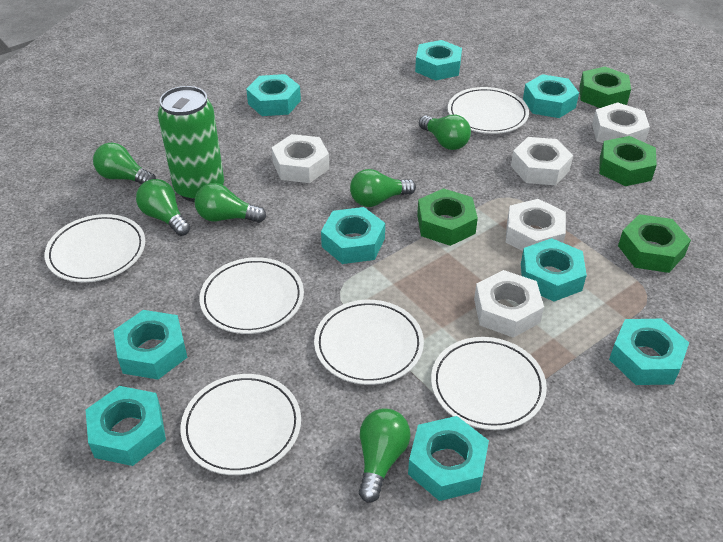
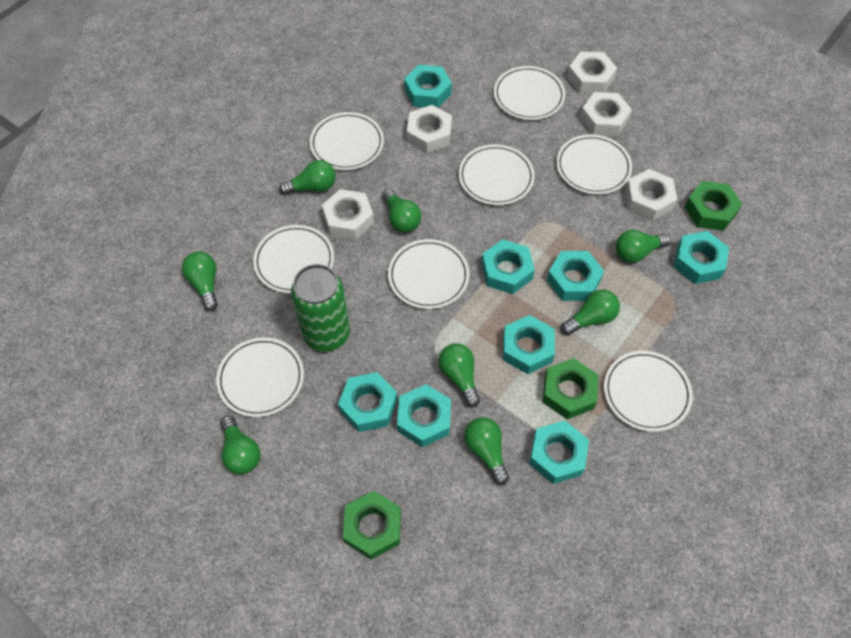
green light bulb: 6 -> 8
green nut: 4 -> 3
turquoise nut: 9 -> 8
white plate: 6 -> 8

